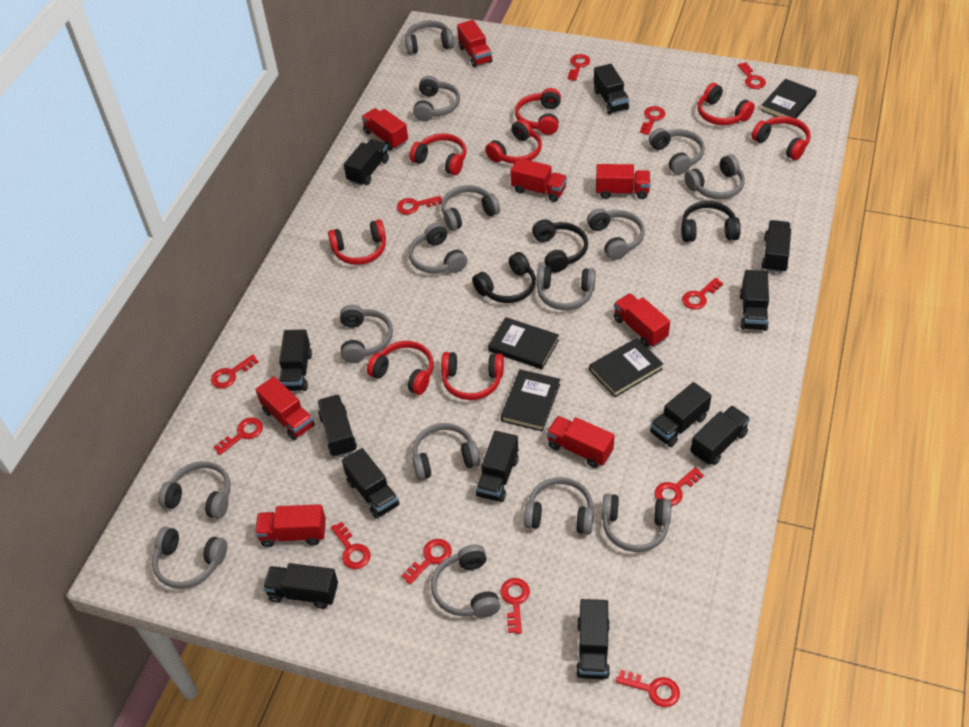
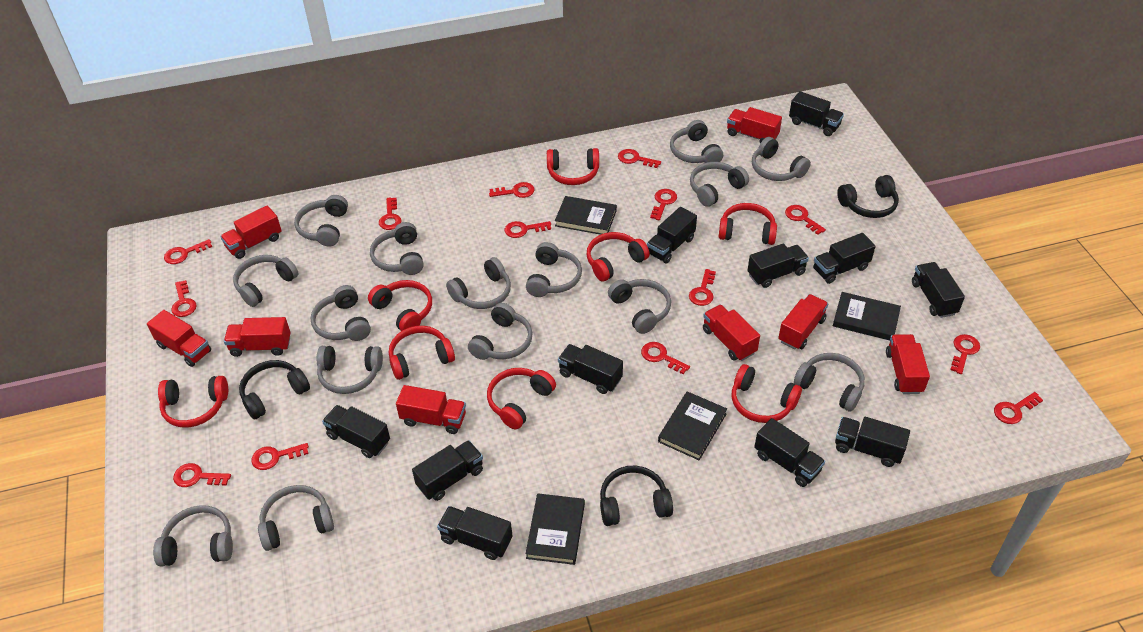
black truck: 12 -> 11
red key: 12 -> 14

